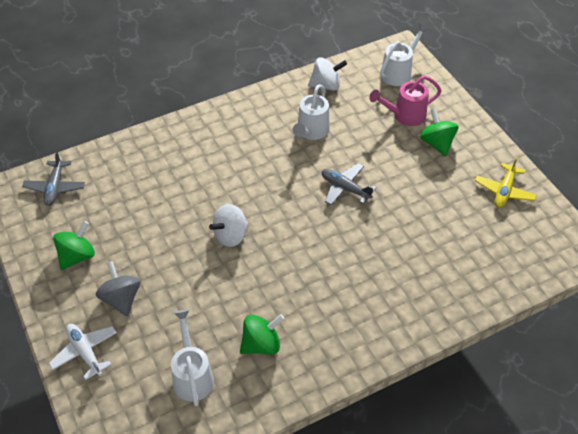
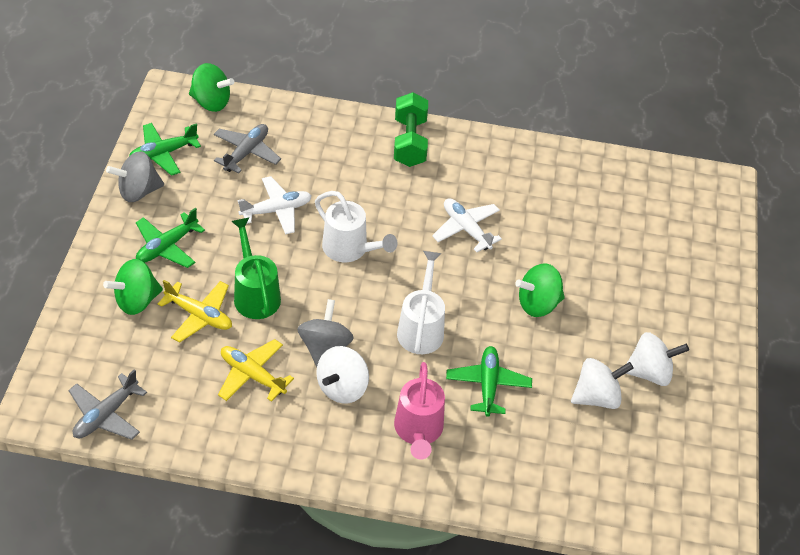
green dumbbell: 0 -> 1
green plane: 0 -> 3
green watering can: 0 -> 1
grey spinning top: 1 -> 2
white plane: 1 -> 2
white spinning top: 2 -> 3
white watering can: 3 -> 2
yellow plane: 1 -> 2

